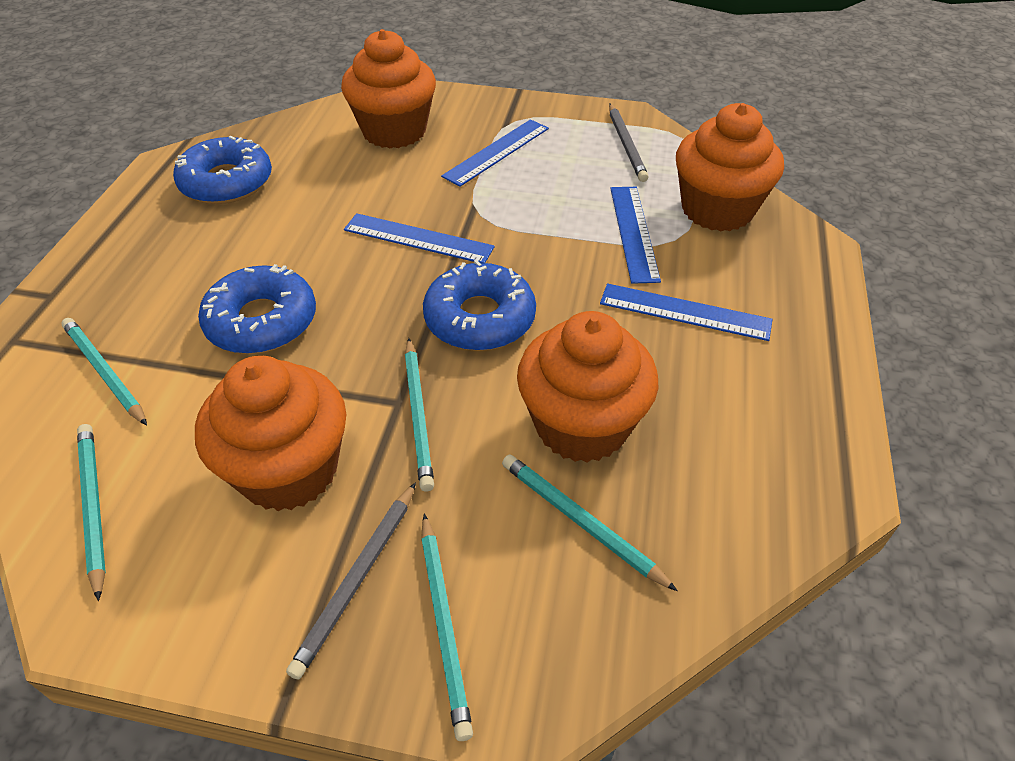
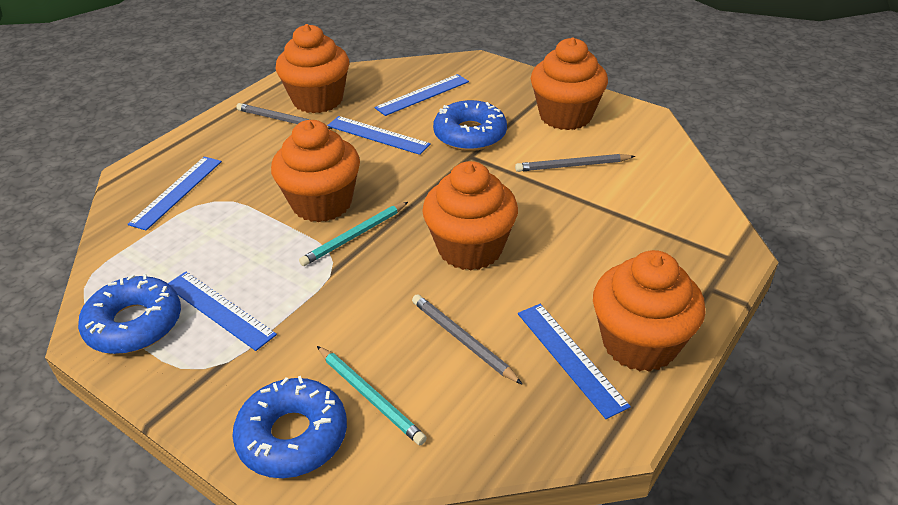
blue ruler: 4 -> 5
grey pencil: 2 -> 3
orange cupcake: 4 -> 5
turquoise pencil: 5 -> 2

